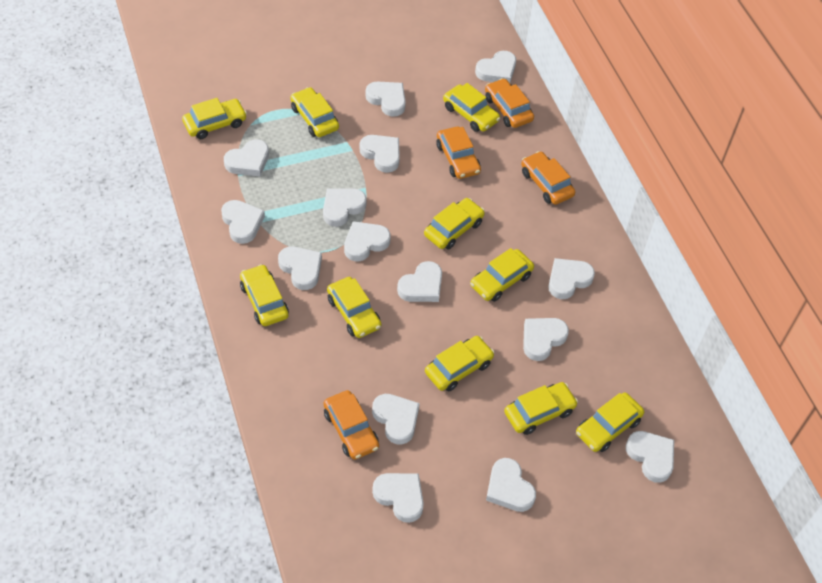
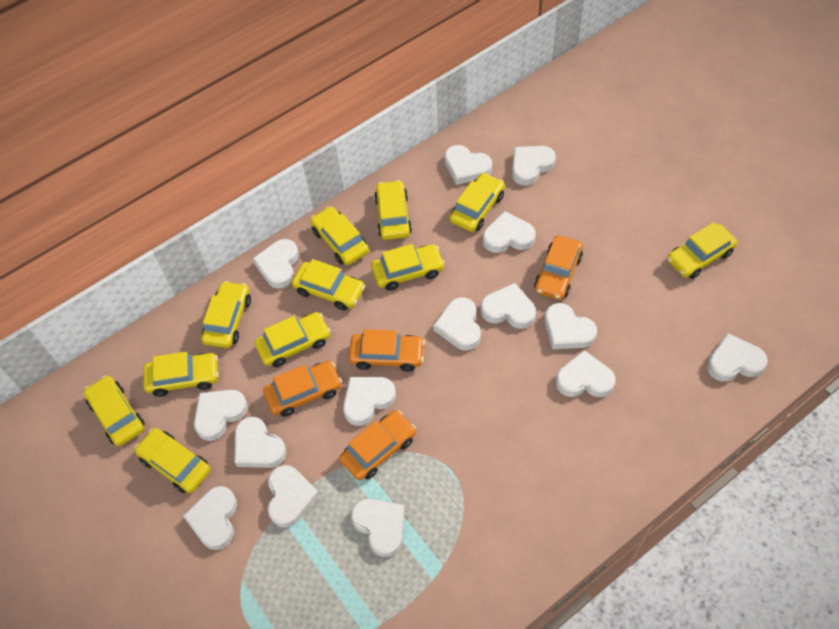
yellow car: 10 -> 11

